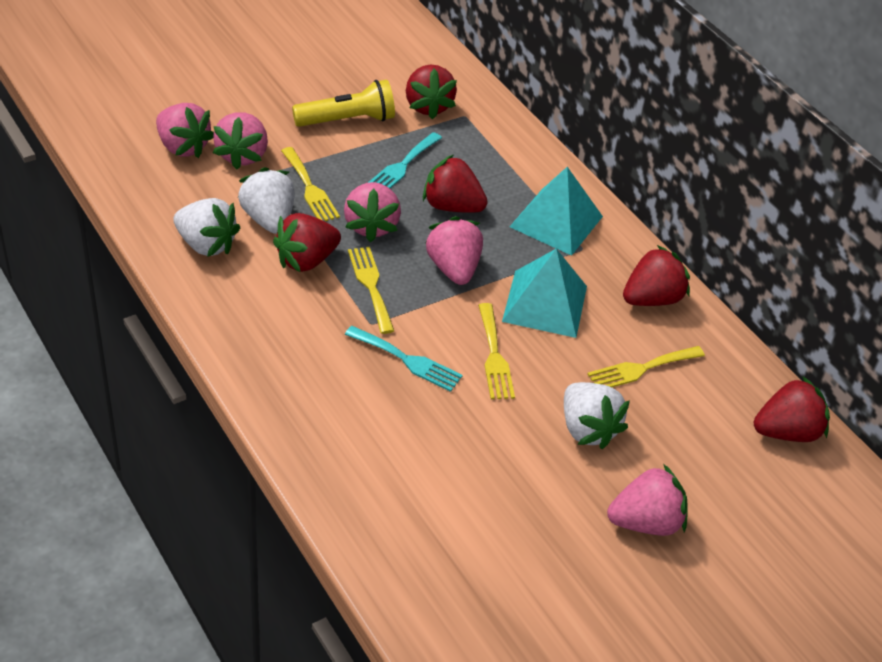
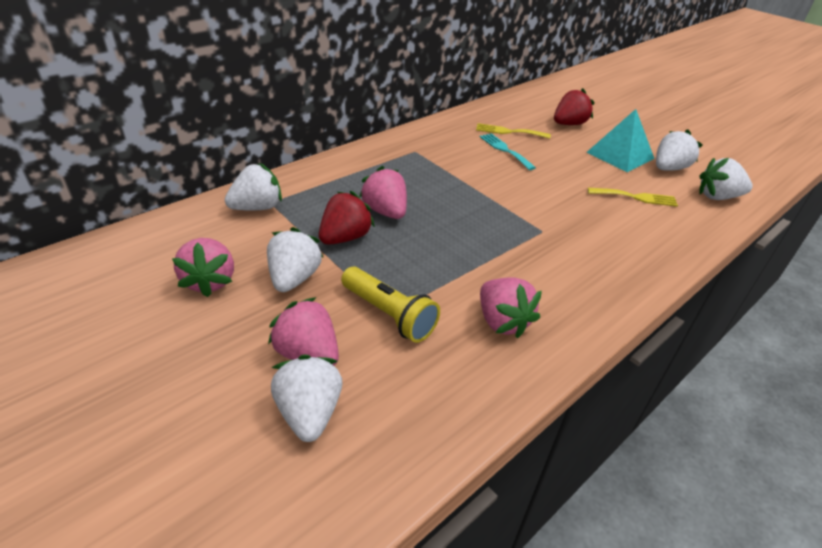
pink strawberry: 5 -> 4
red strawberry: 5 -> 2
turquoise fork: 2 -> 1
turquoise pyramid: 2 -> 1
white strawberry: 3 -> 5
yellow fork: 4 -> 2

